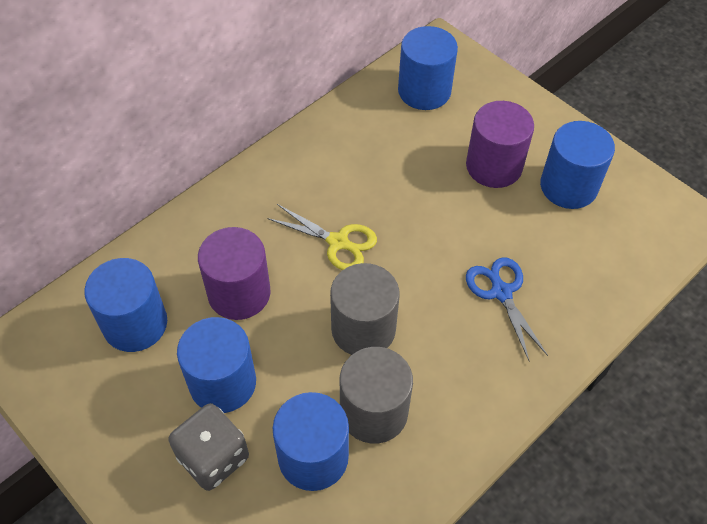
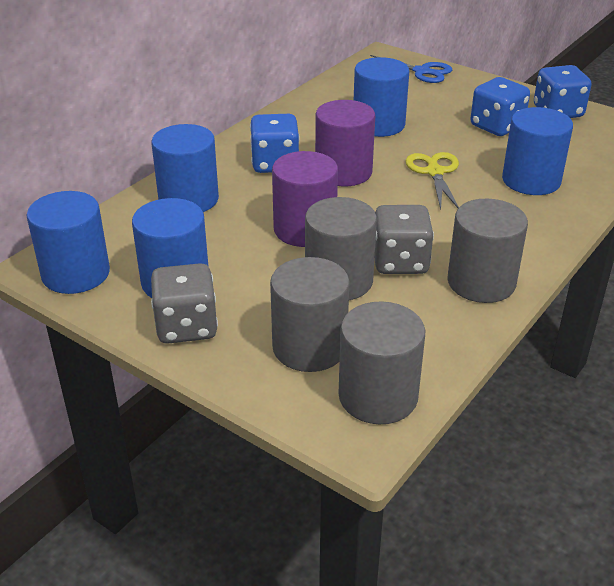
blue dice: 0 -> 3
grey cylinder: 2 -> 4
grey dice: 1 -> 2

